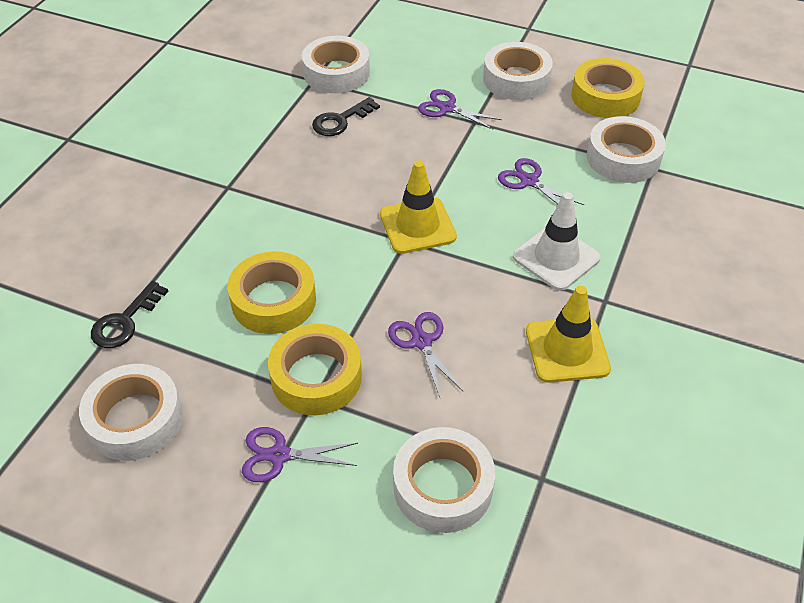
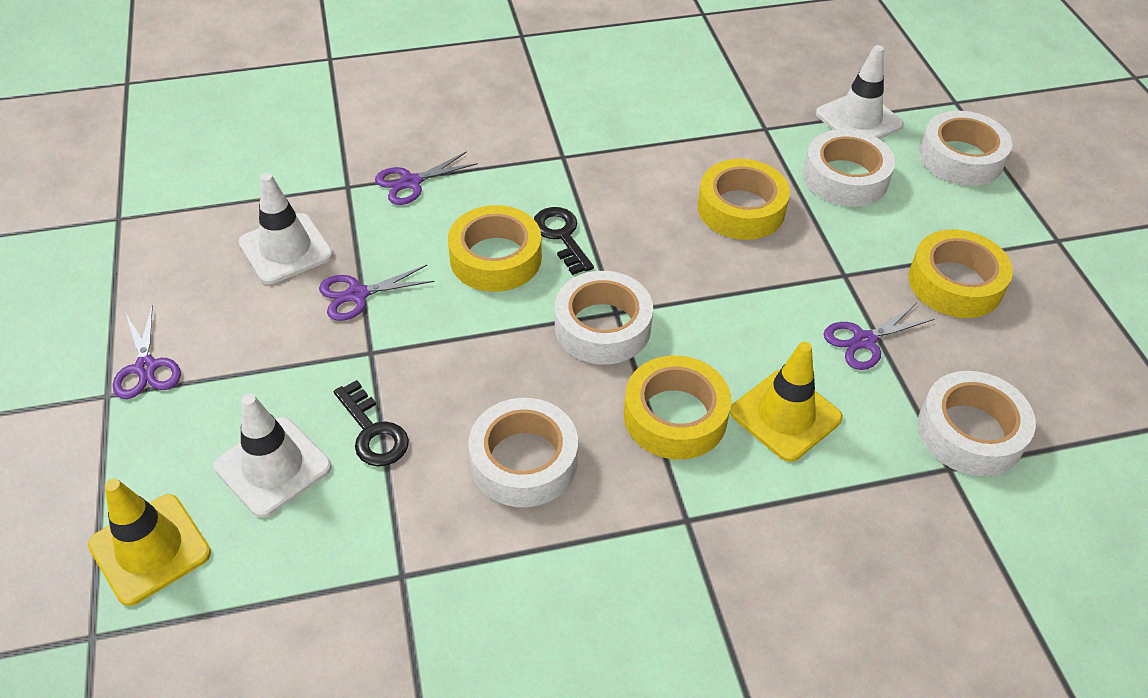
white traffic cone: 1 -> 3
yellow tape: 3 -> 4

